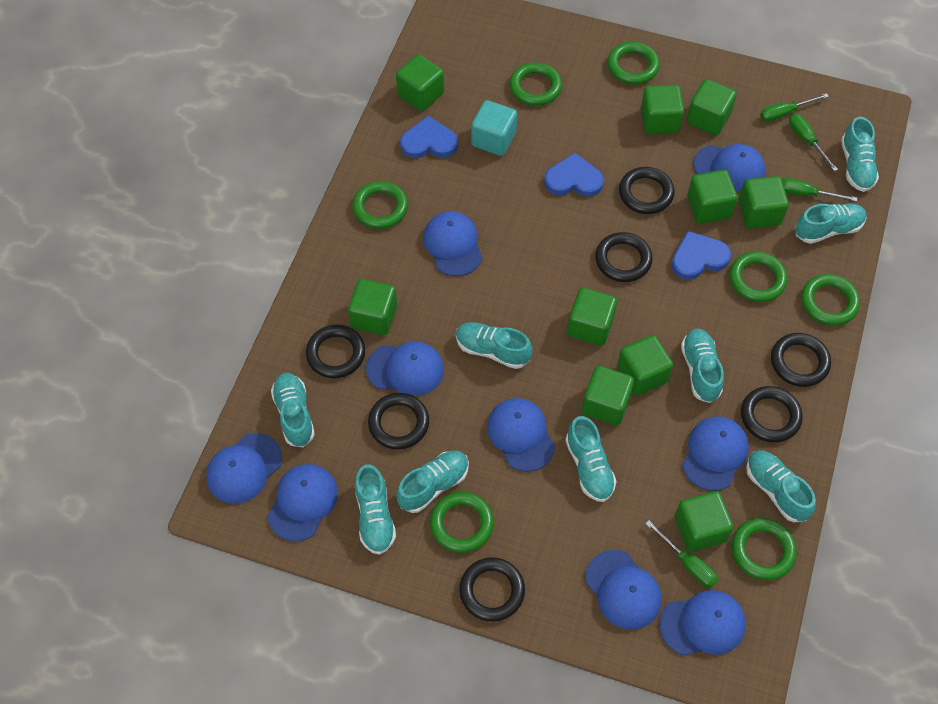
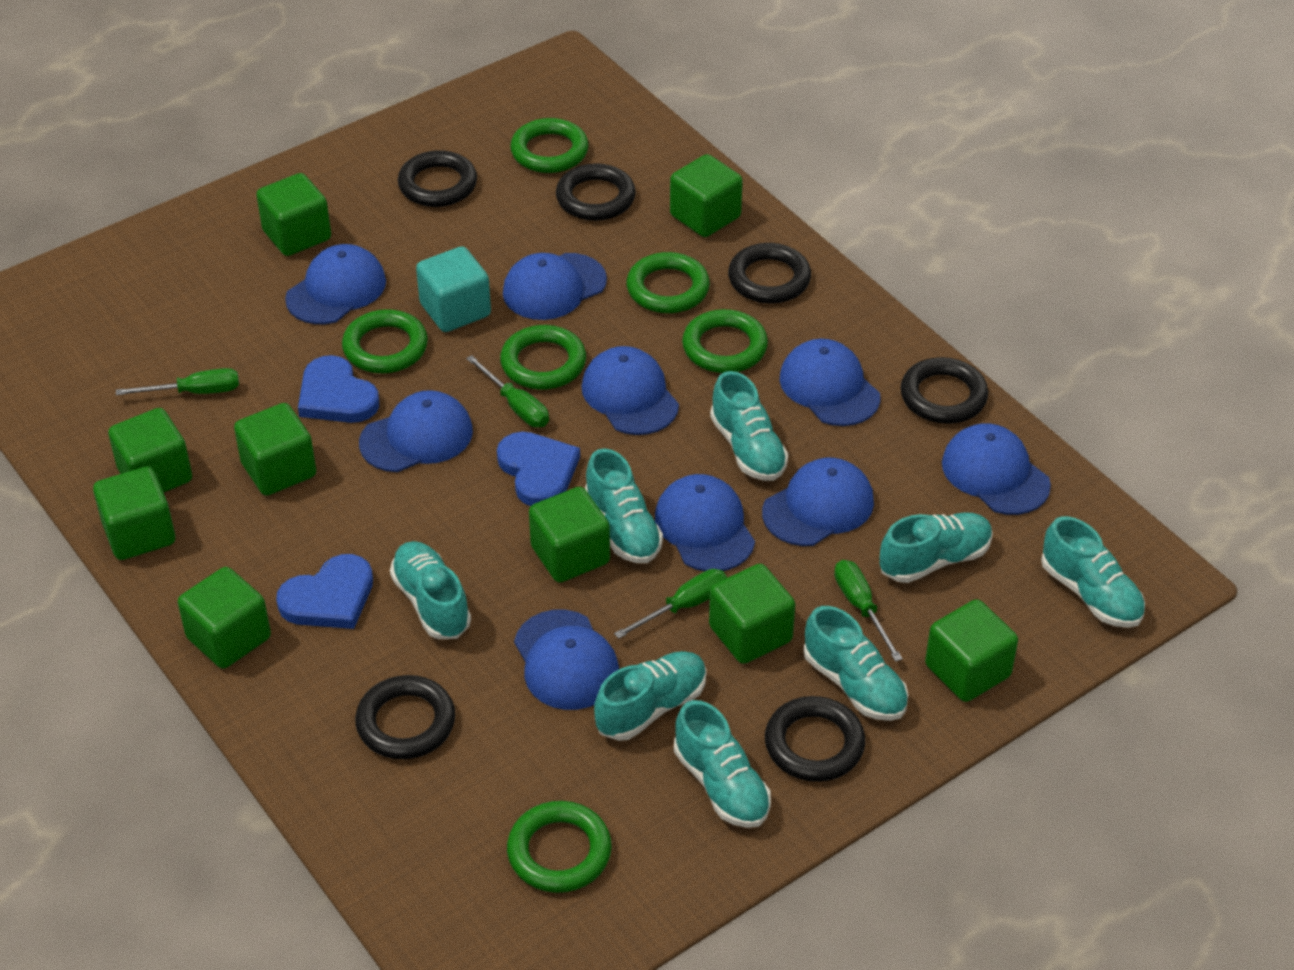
black ring: 7 -> 6
green cube: 10 -> 9
green ring: 7 -> 6
turquoise shoe: 9 -> 8

